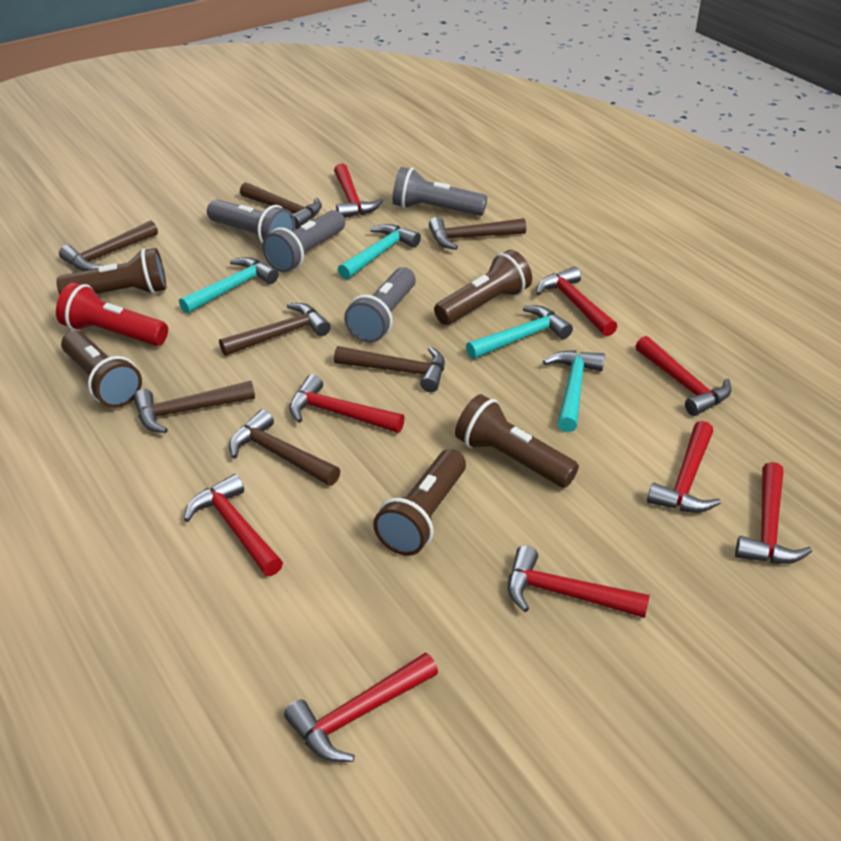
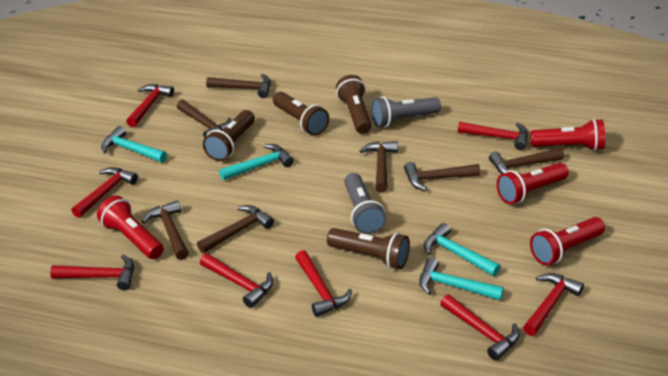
brown flashlight: 5 -> 4
grey flashlight: 4 -> 2
red flashlight: 1 -> 4
red hammer: 9 -> 8

